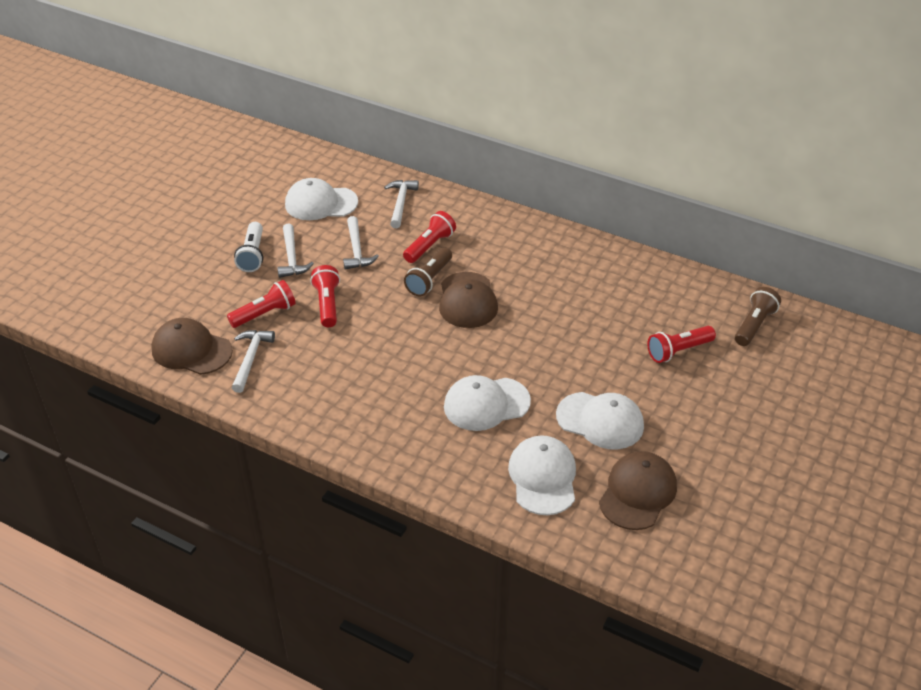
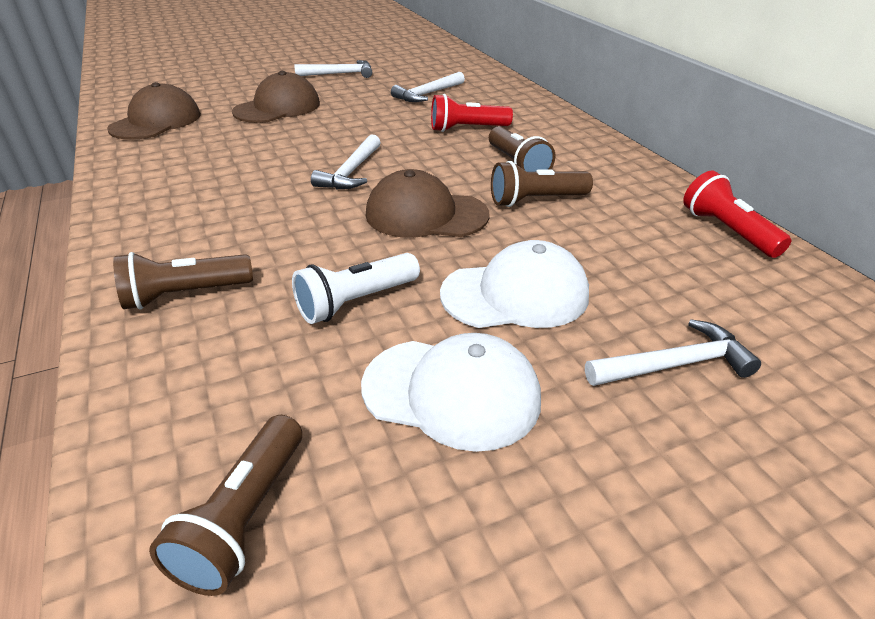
brown flashlight: 2 -> 4
red flashlight: 4 -> 2
white cap: 4 -> 2

